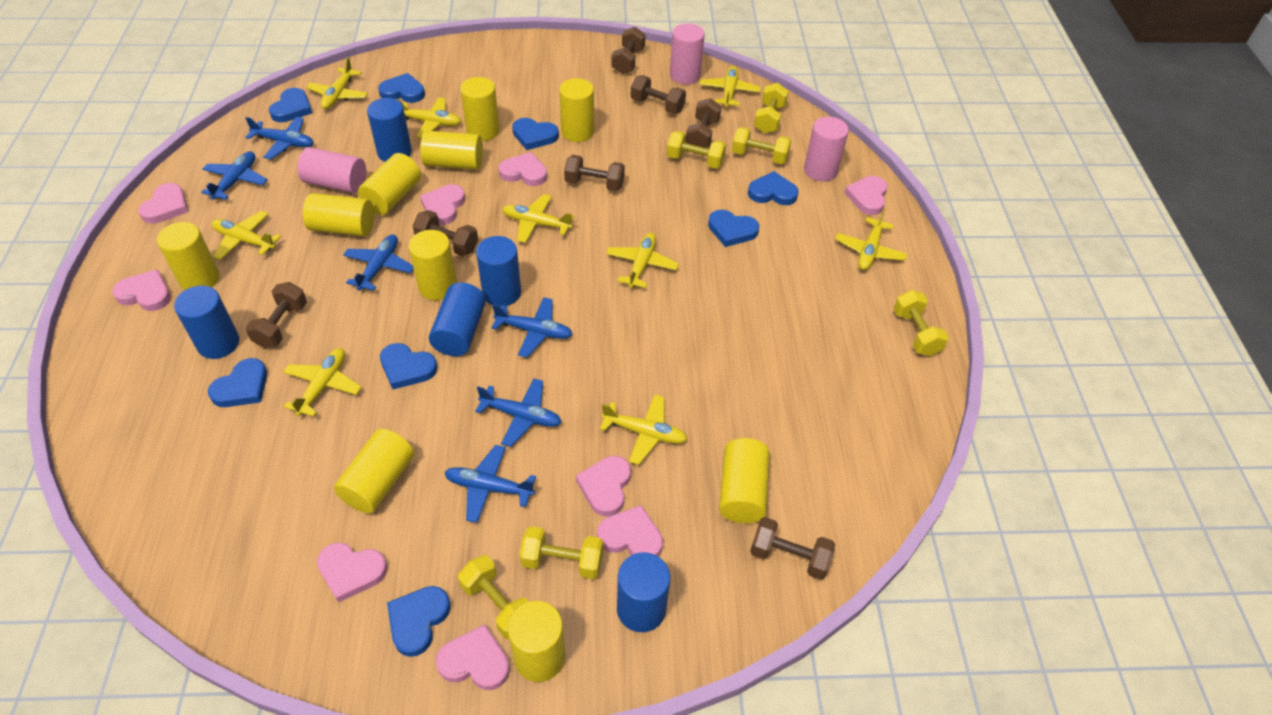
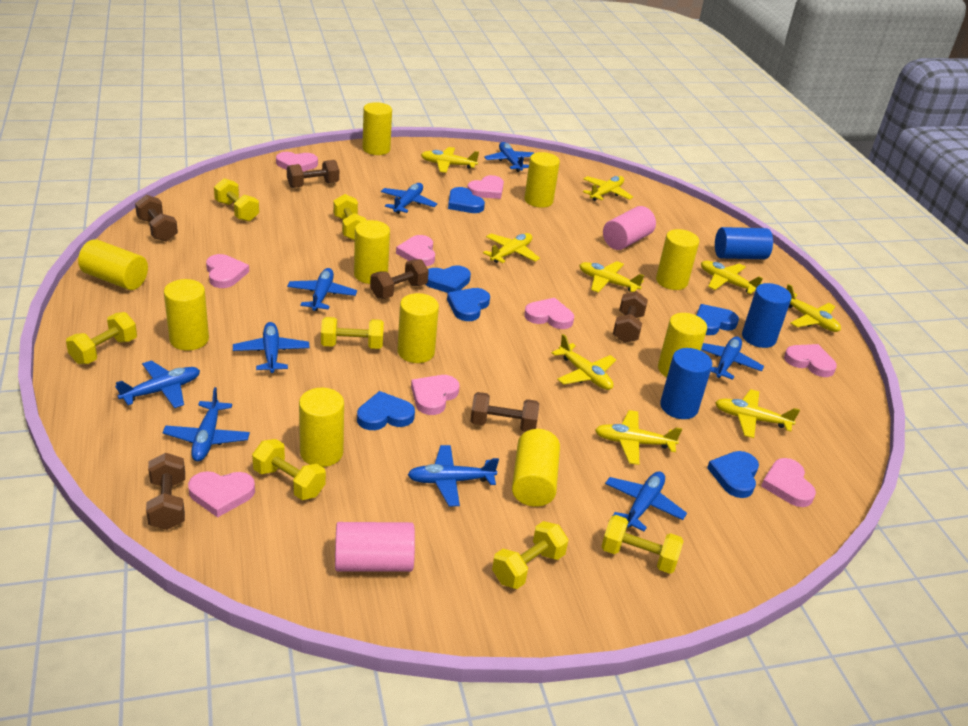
blue cylinder: 5 -> 3
blue heart: 8 -> 6
blue plane: 6 -> 9
brown dumbbell: 7 -> 6
pink cylinder: 3 -> 2
yellow dumbbell: 6 -> 7

